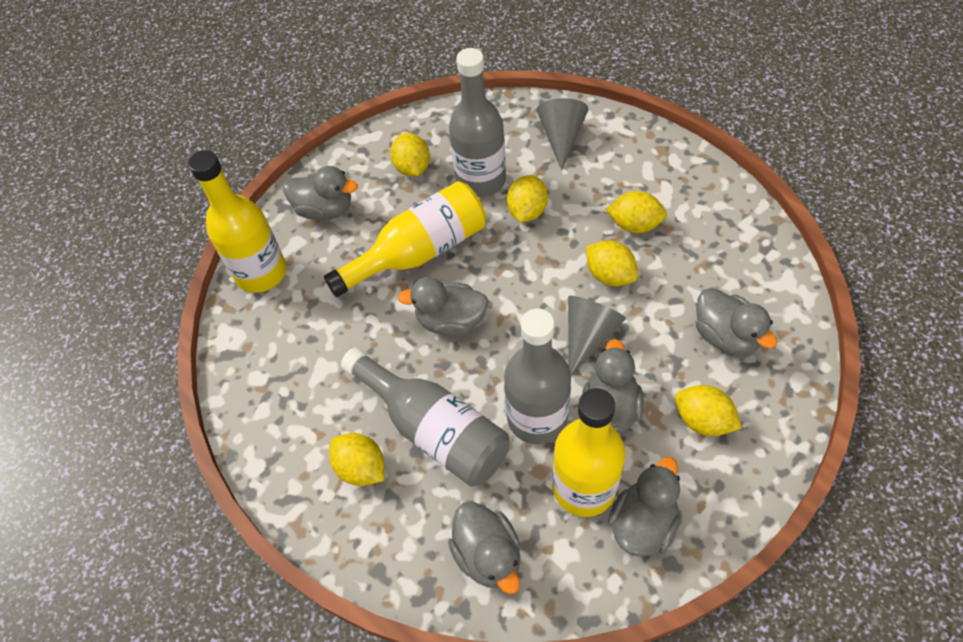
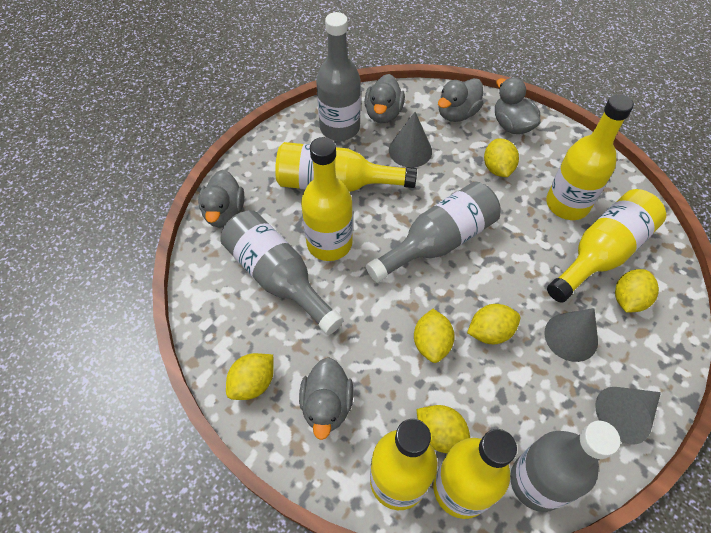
grey bottle: 3 -> 4
grey cone: 2 -> 3
grey duck: 6 -> 5
yellow bottle: 3 -> 6

